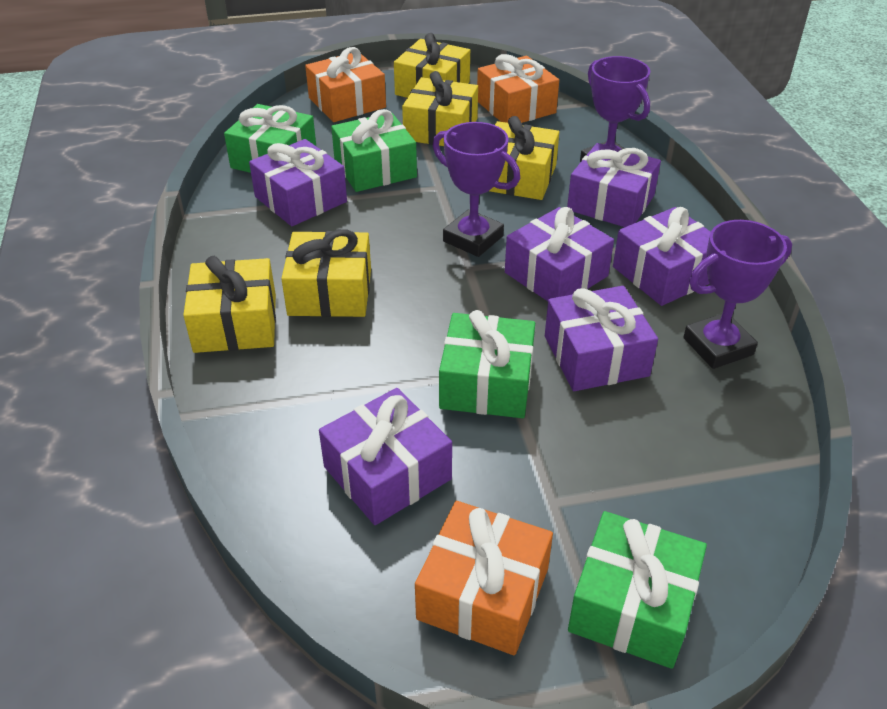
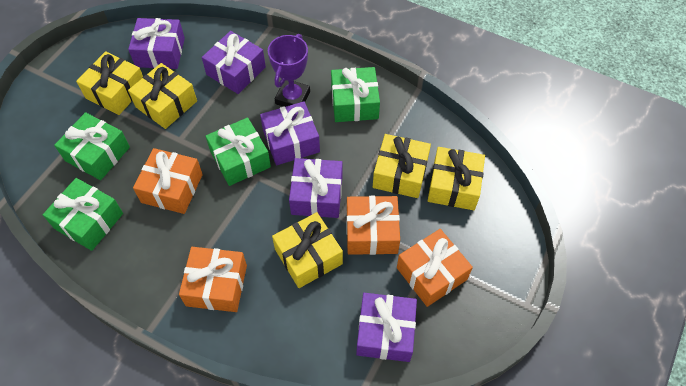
orange gift: 3 -> 4
purple gift: 6 -> 5
purple trophy: 3 -> 1

